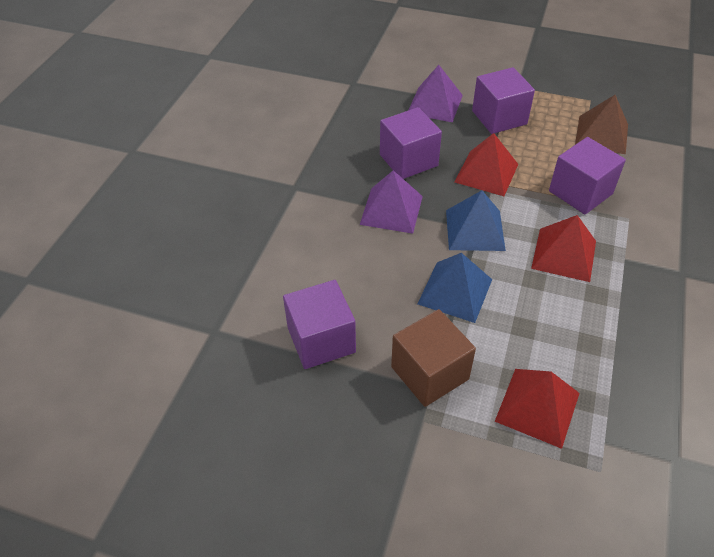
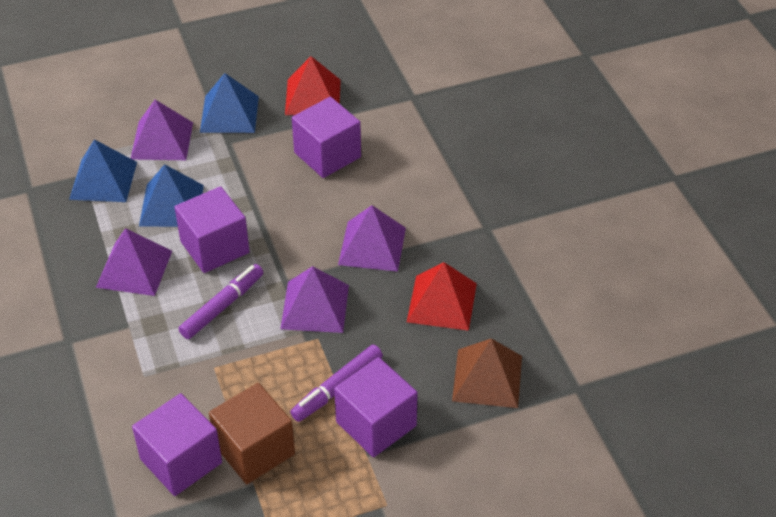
blue pyramid: 2 -> 3
purple marker: 0 -> 2
purple pyramid: 2 -> 4
red pyramid: 3 -> 2

